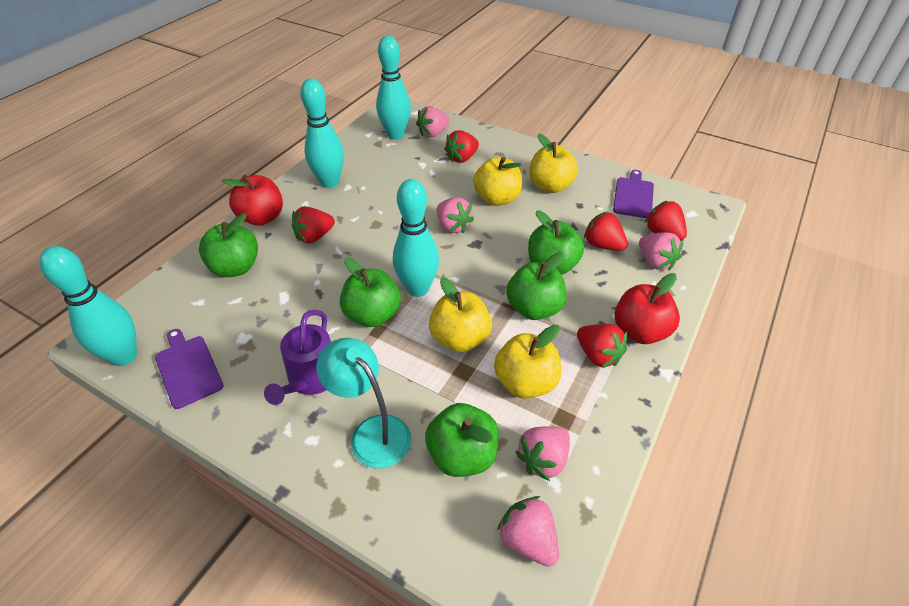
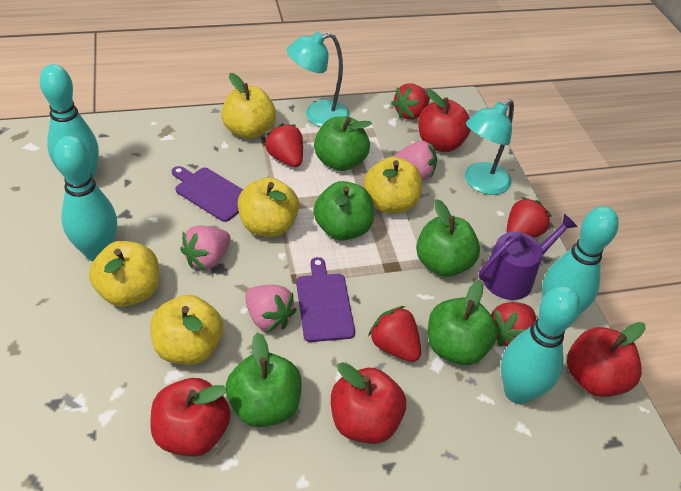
pink strawberry: 5 -> 3
red apple: 2 -> 4
turquoise lamp: 1 -> 2
yellow apple: 4 -> 5

